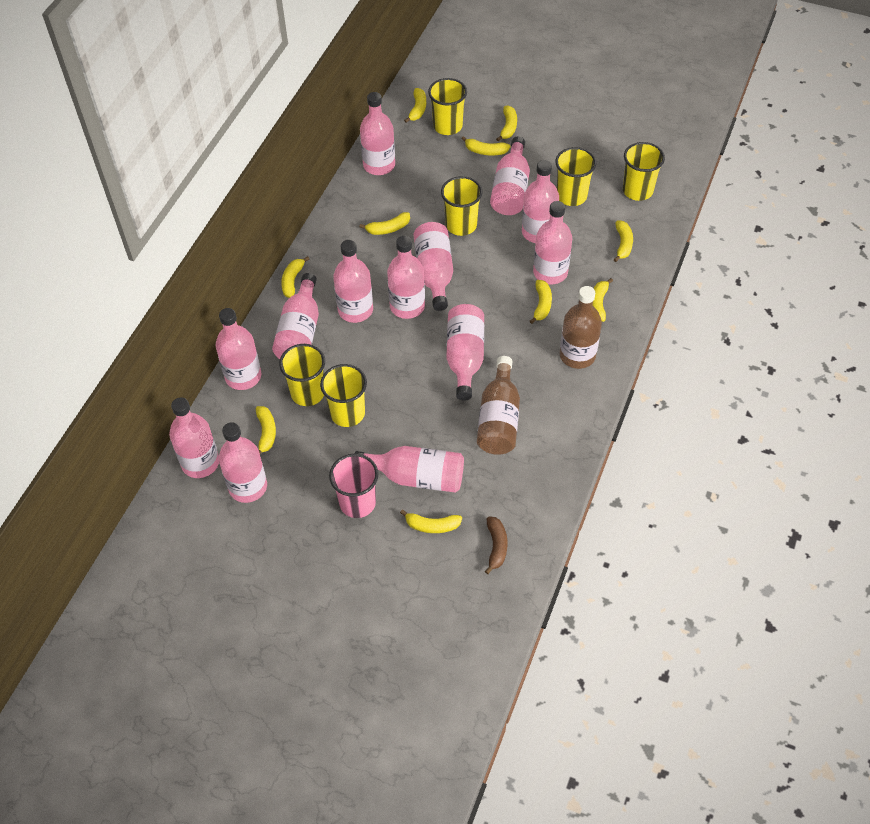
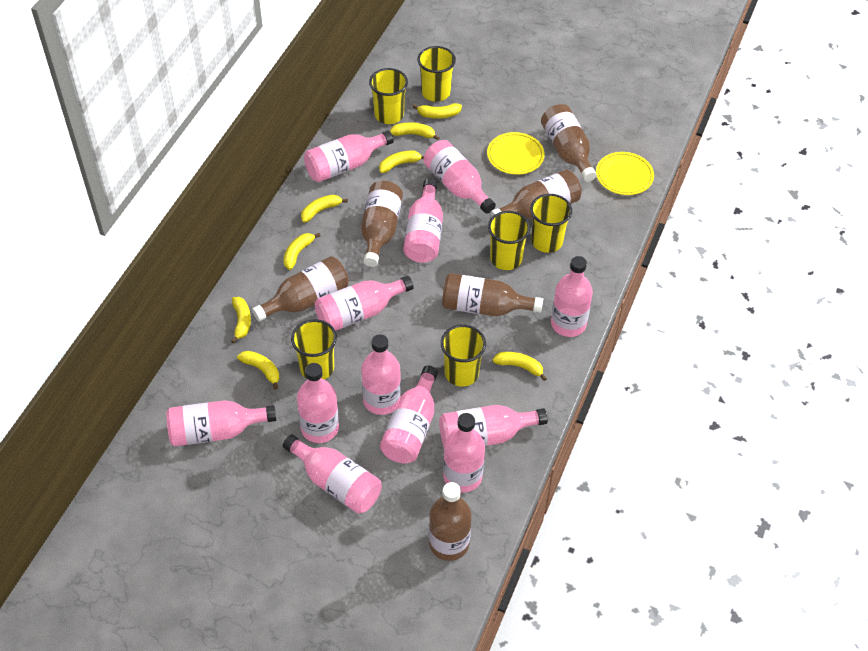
brown banana: 1 -> 0
brown bottle: 2 -> 6
pink bottle: 13 -> 12
pink cup: 1 -> 0
yellow banana: 10 -> 8
yellow plate: 0 -> 2

